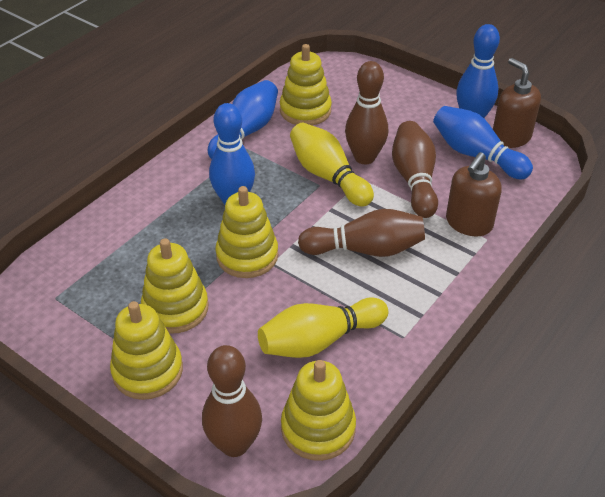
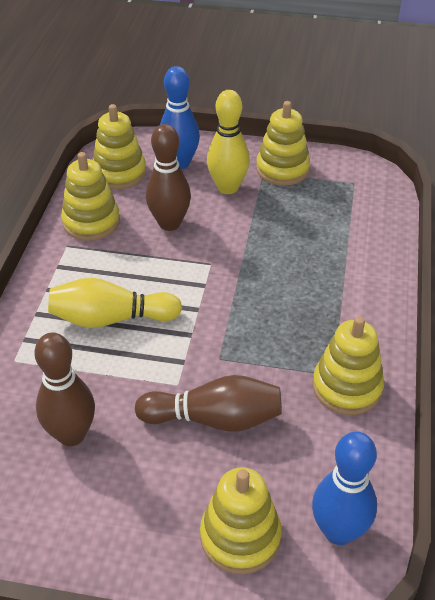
blue bowling pin: 4 -> 2
brown bowling pin: 4 -> 3
brown soap dispenser: 2 -> 0

